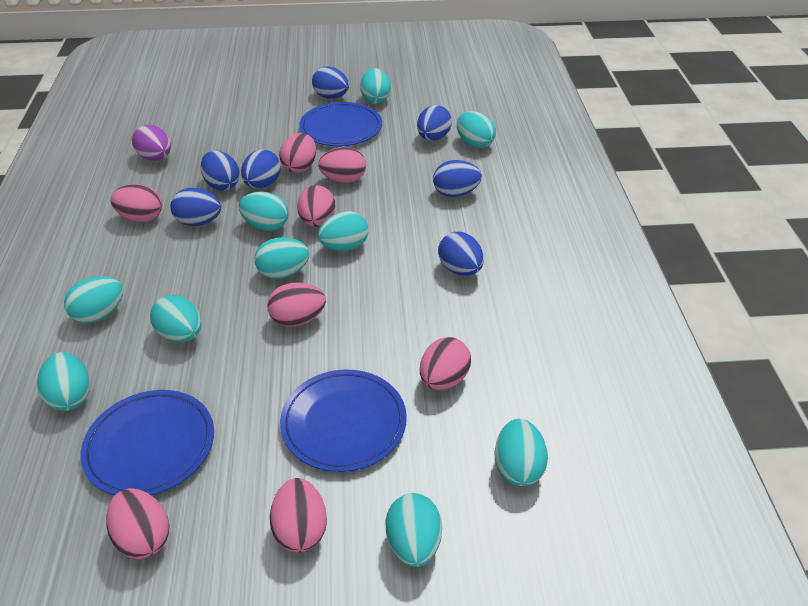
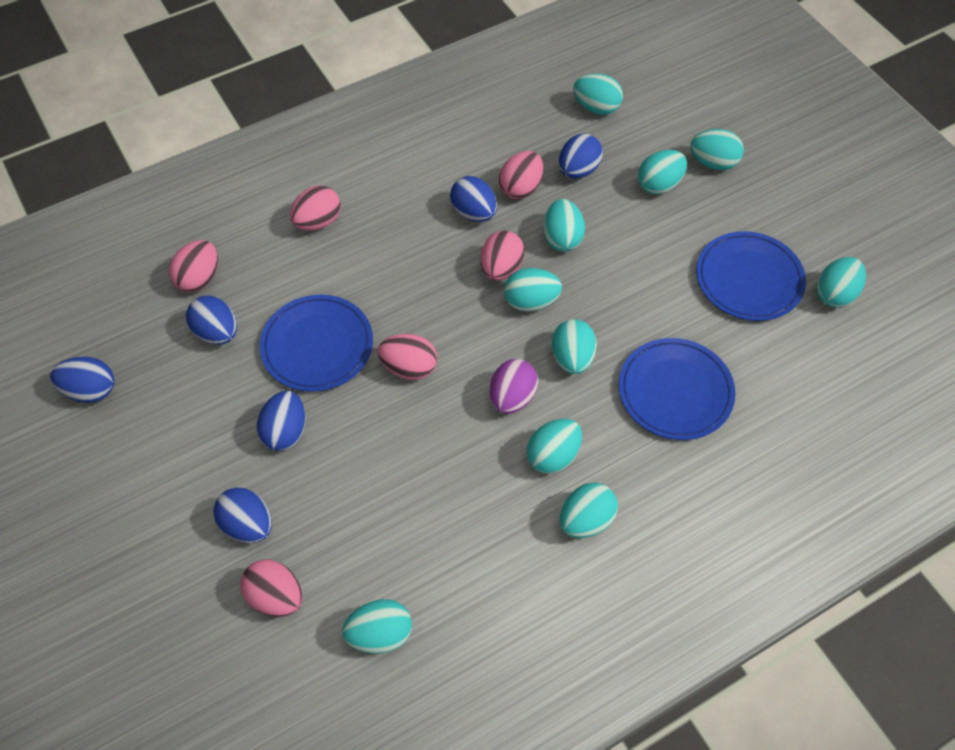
blue egg: 7 -> 6
pink egg: 8 -> 6

